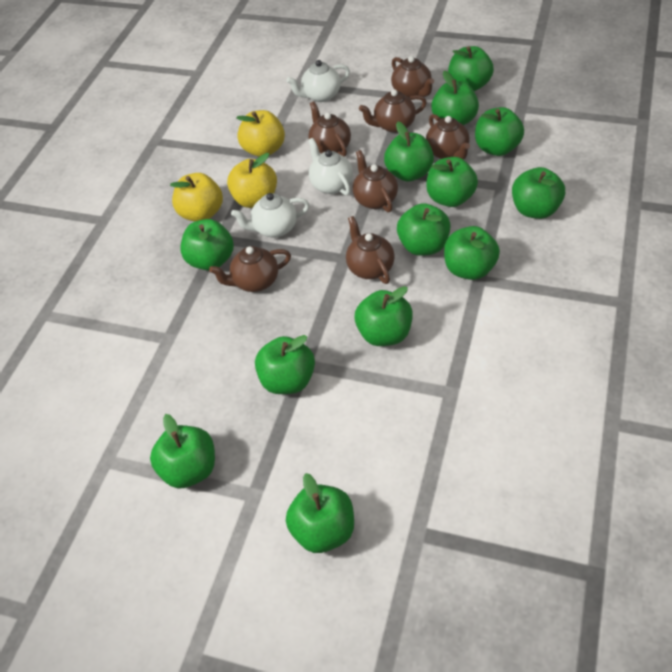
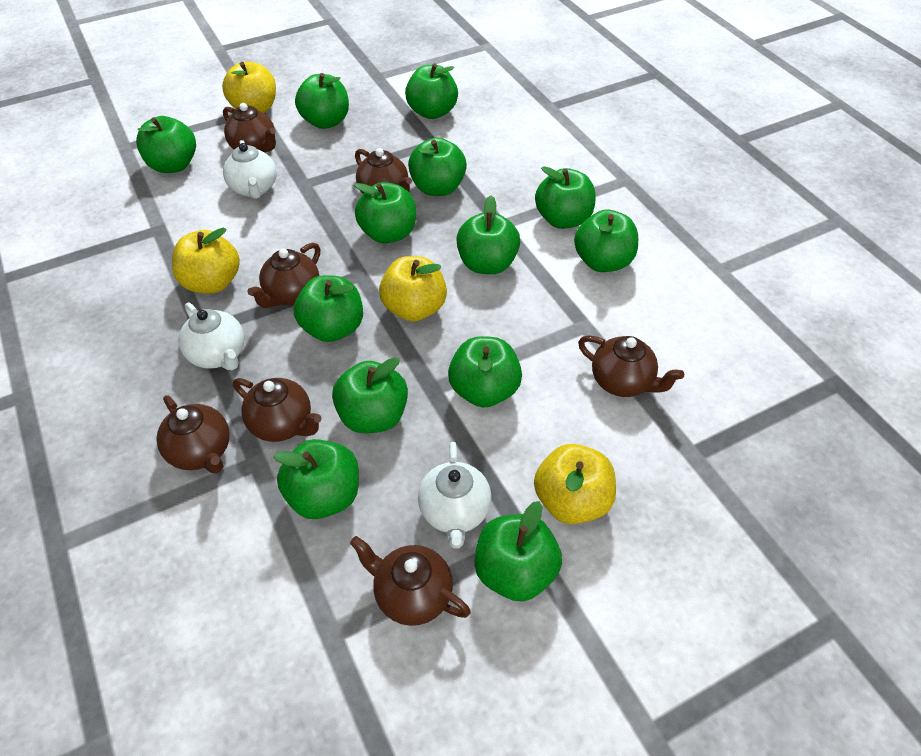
yellow apple: 3 -> 4

